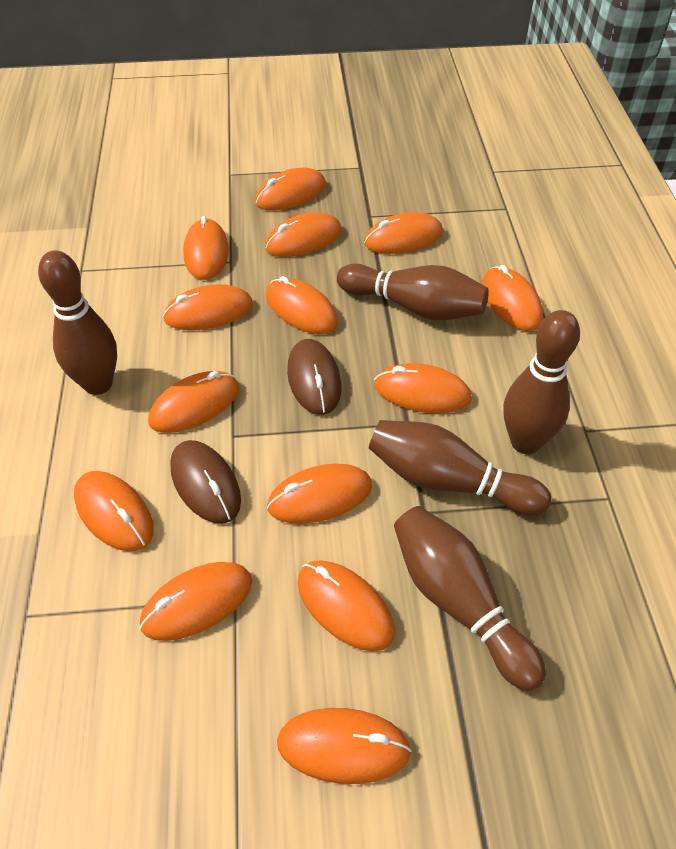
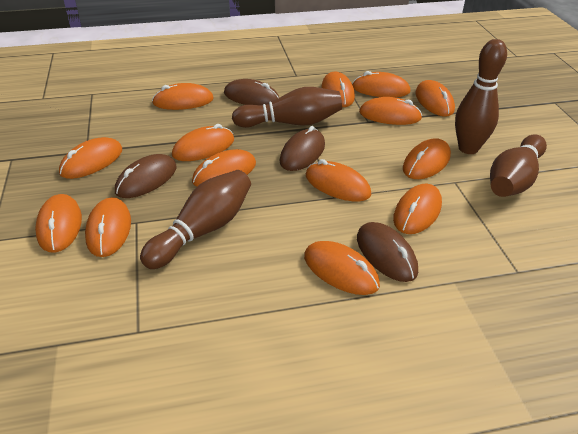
brown bowling pin: 5 -> 4
brown mouse: 2 -> 4

